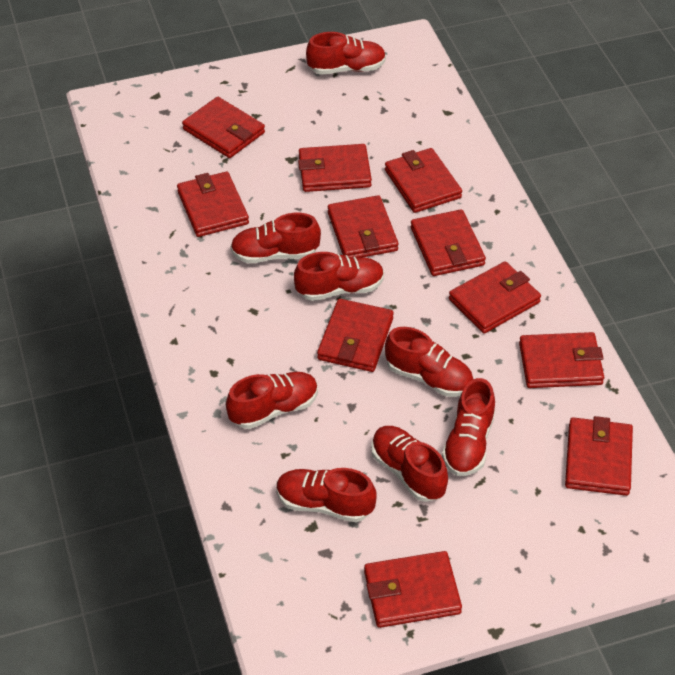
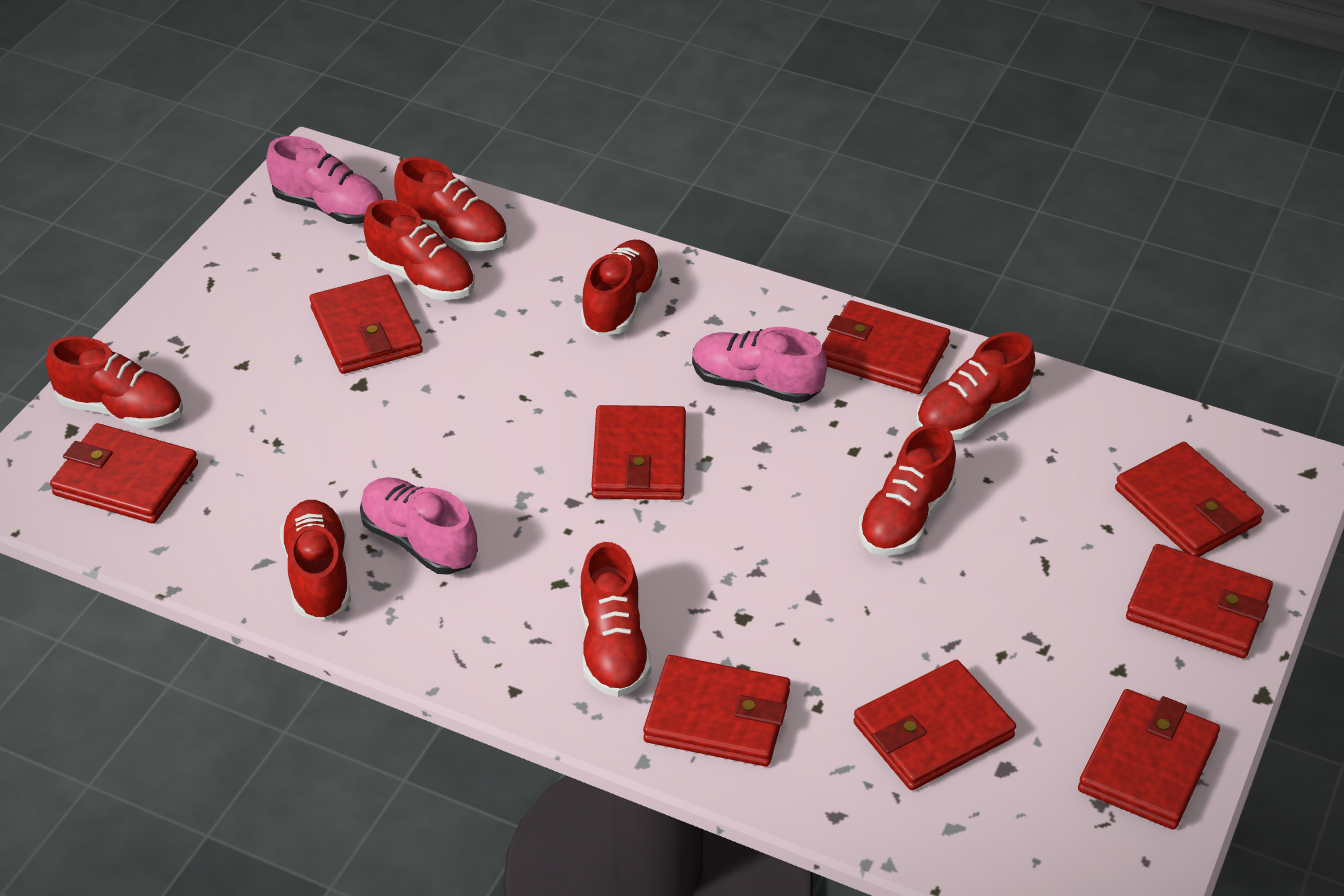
pink shoe: 0 -> 3
red wallet: 11 -> 9

